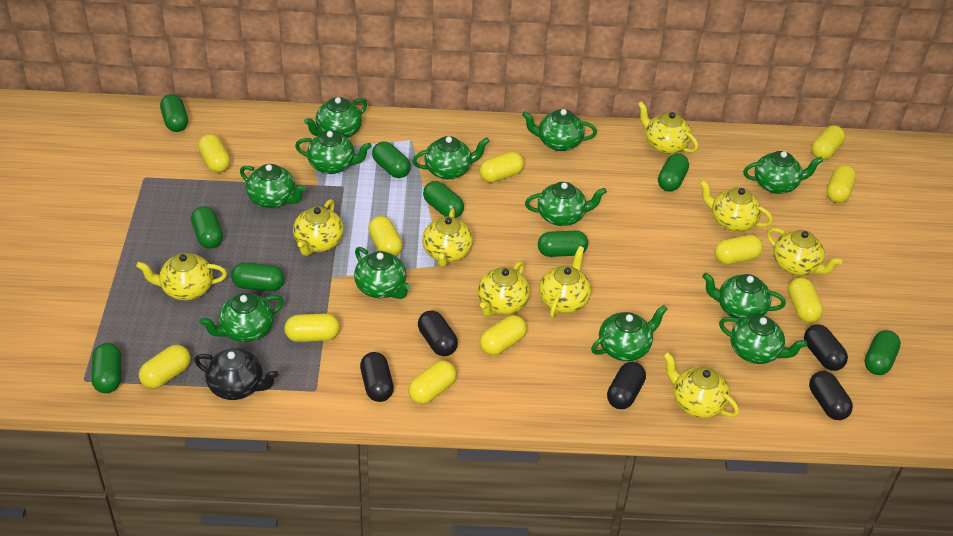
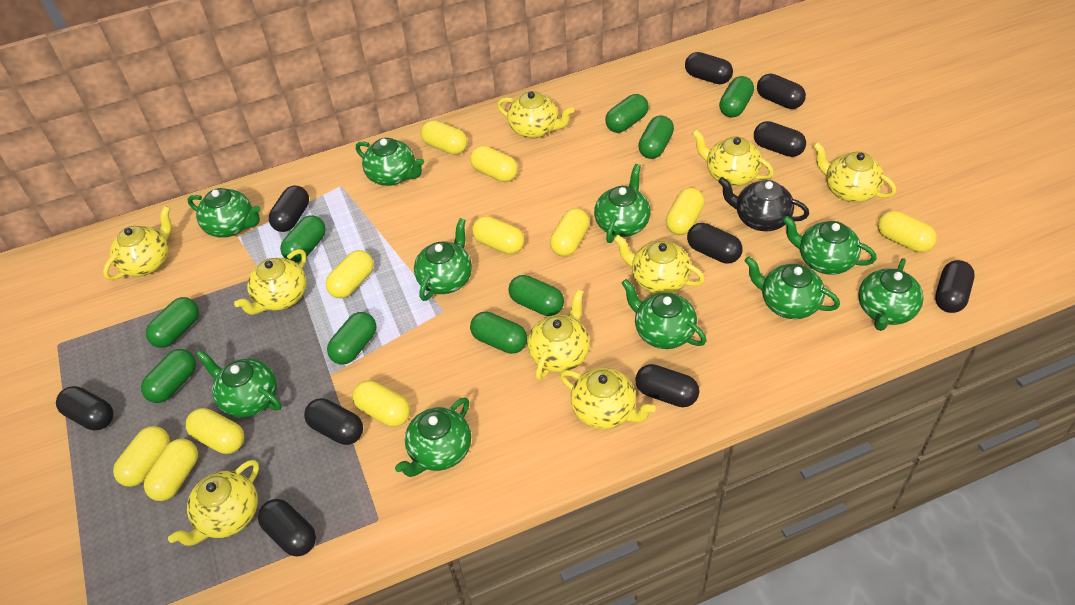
black capsule: 5 -> 10
green teapot: 12 -> 10

